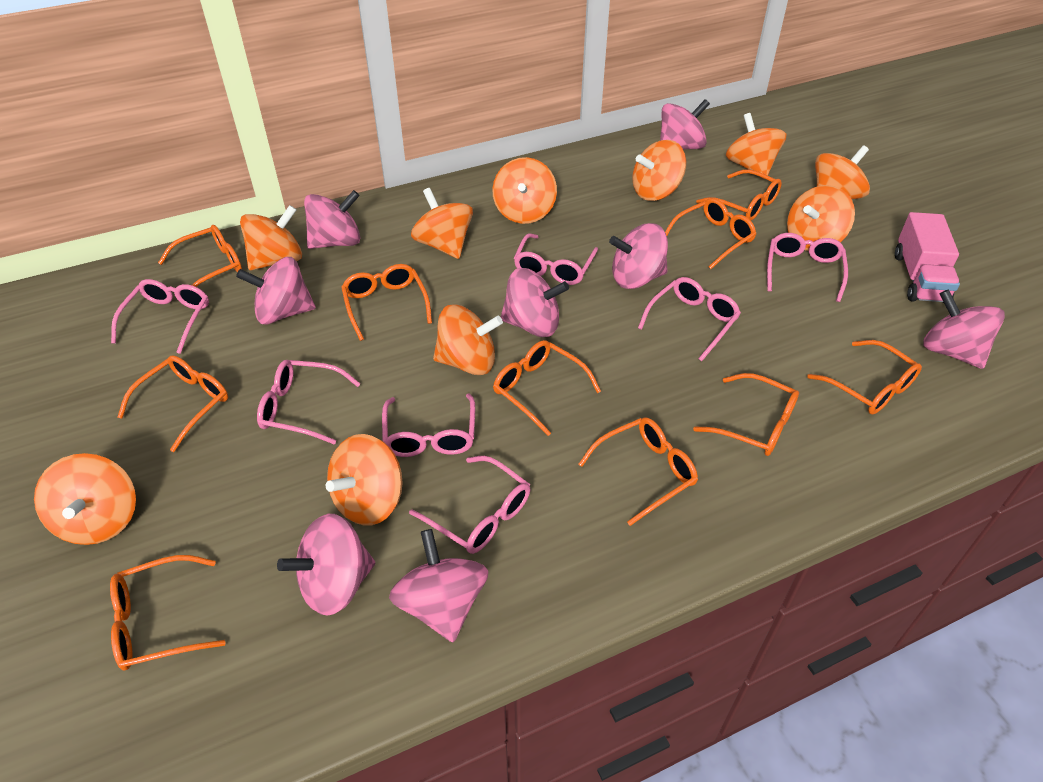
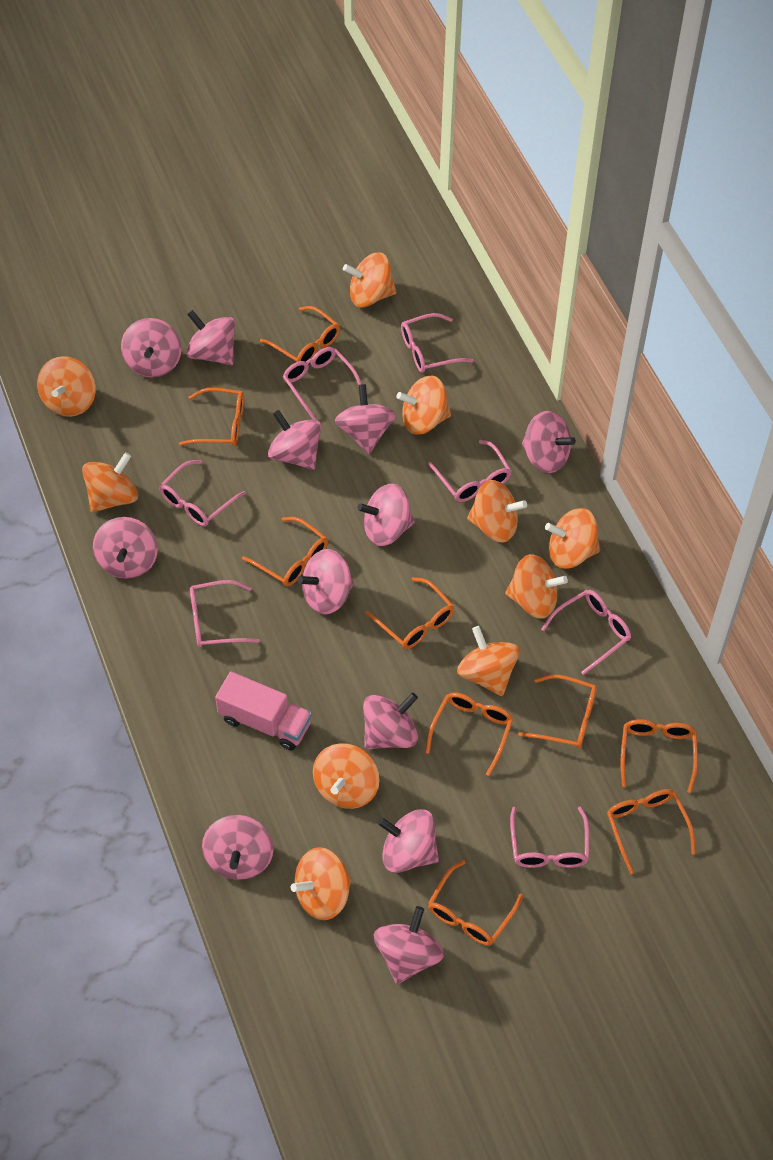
orange glasses: 10 -> 9
pink spinning top: 8 -> 12

